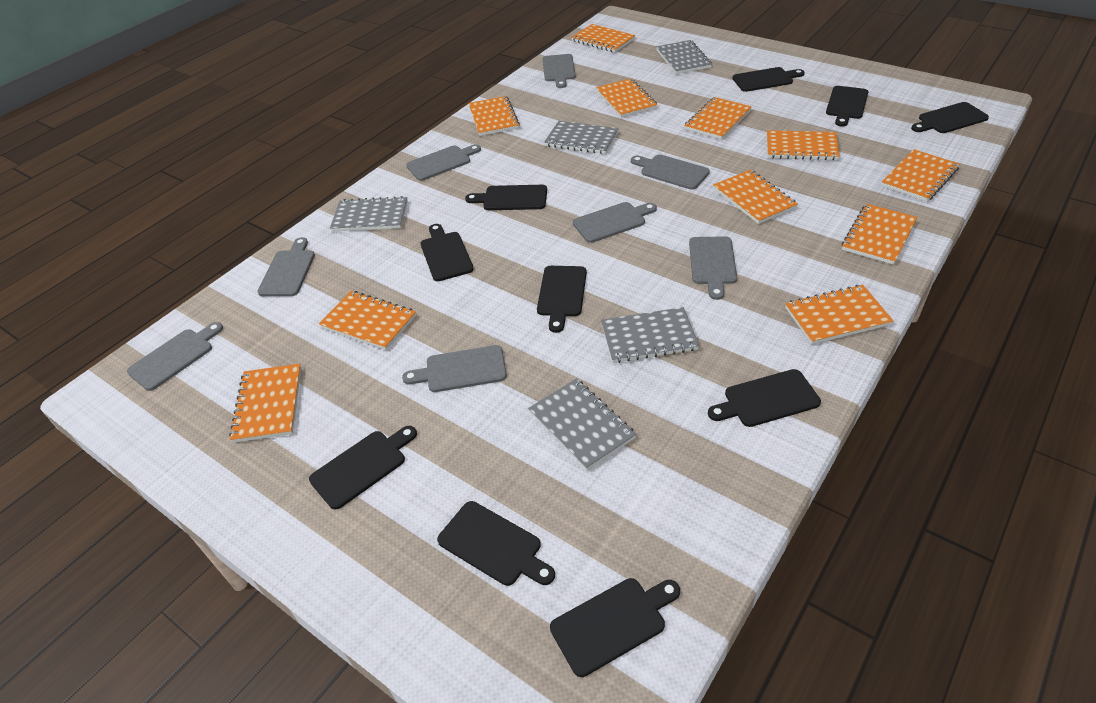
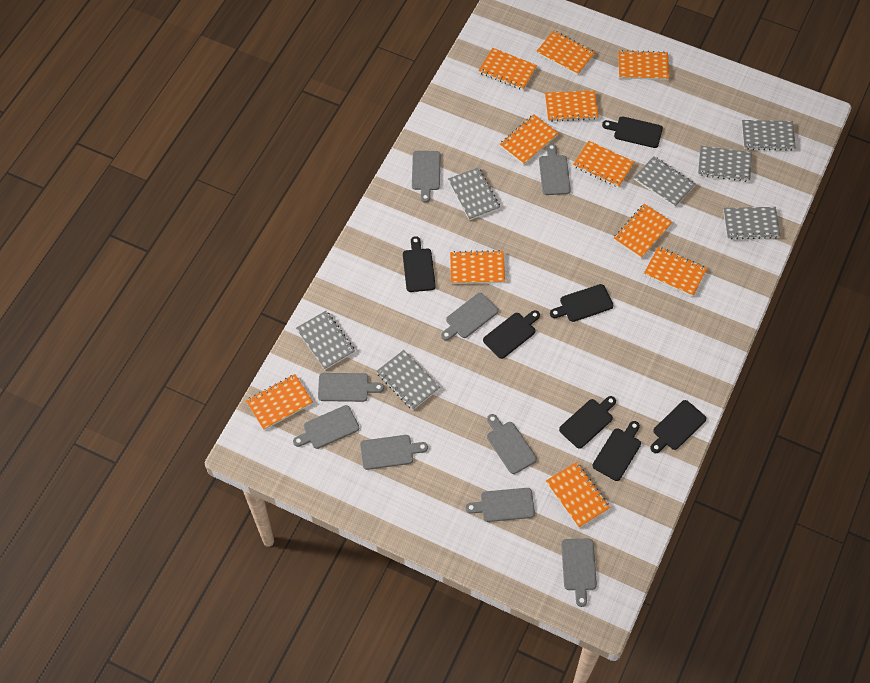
black cutting board: 10 -> 7
grey cutting board: 8 -> 9
grey notebook: 5 -> 7

